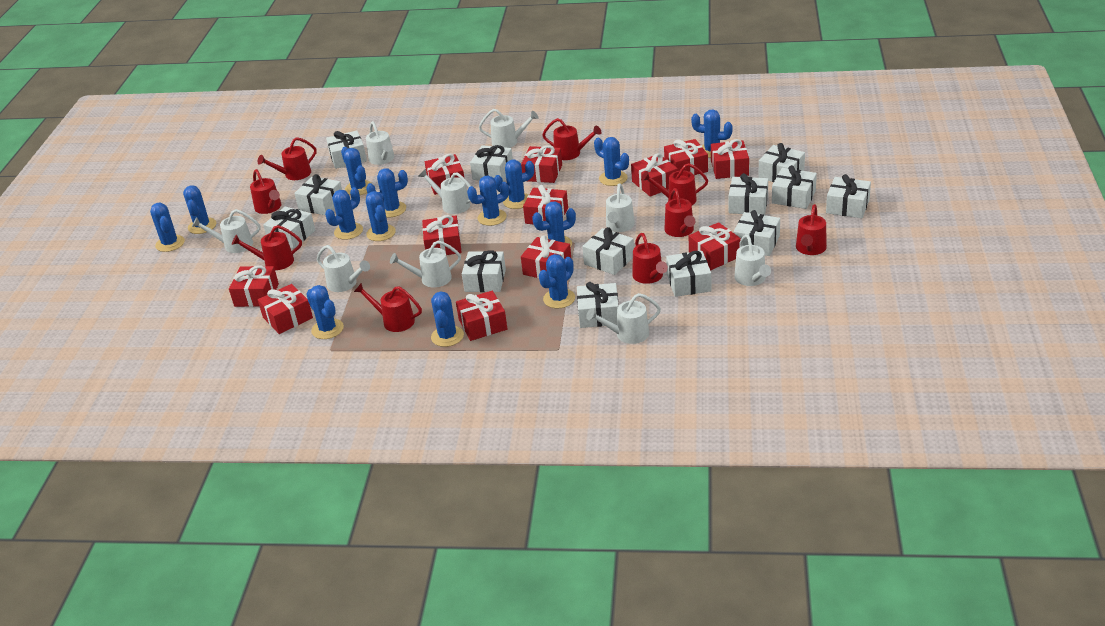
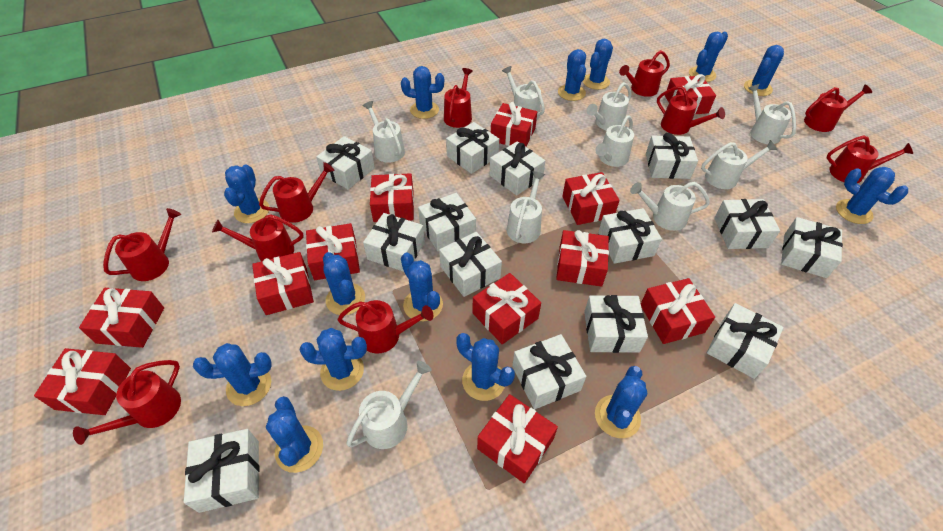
red watering can: 9 -> 10
white gift: 13 -> 14

